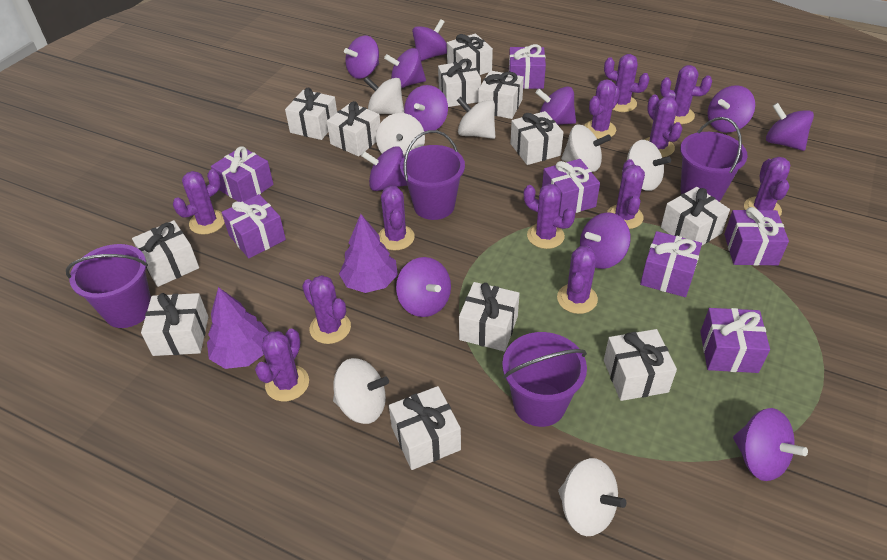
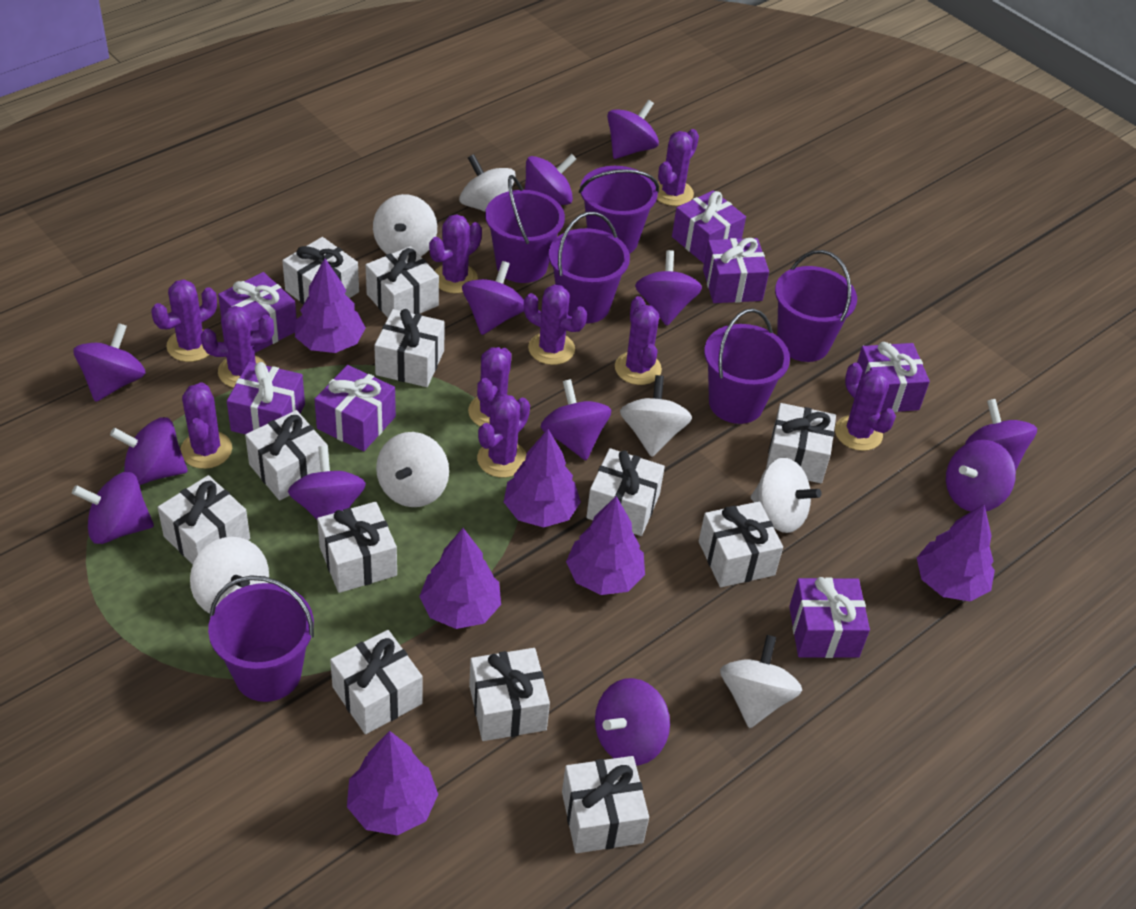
purple bucket: 4 -> 6
purple cactus: 12 -> 10
purple spinning top: 11 -> 12
purple tree: 2 -> 6

